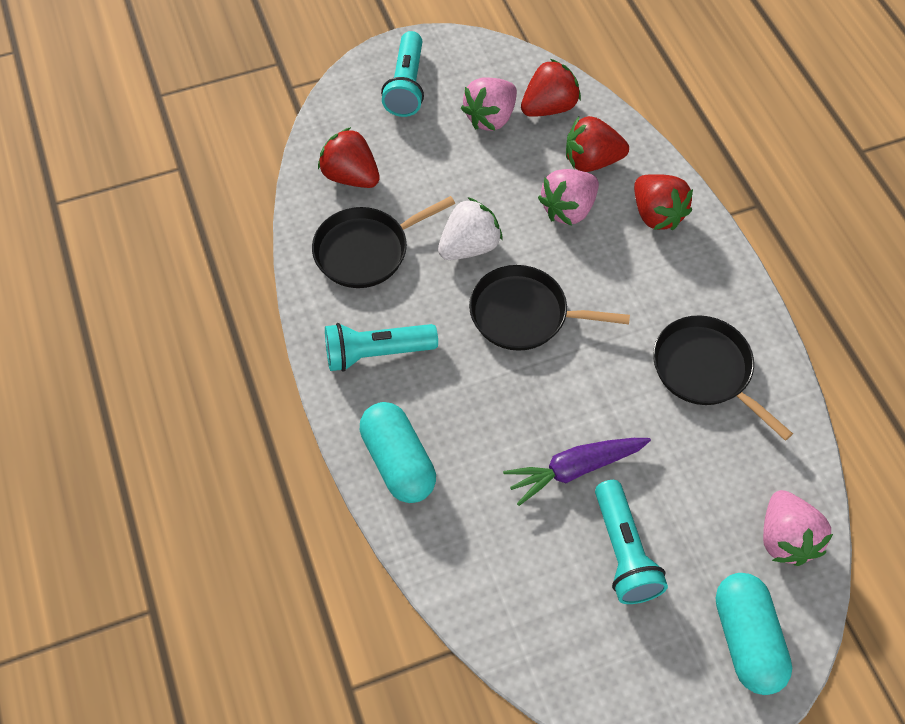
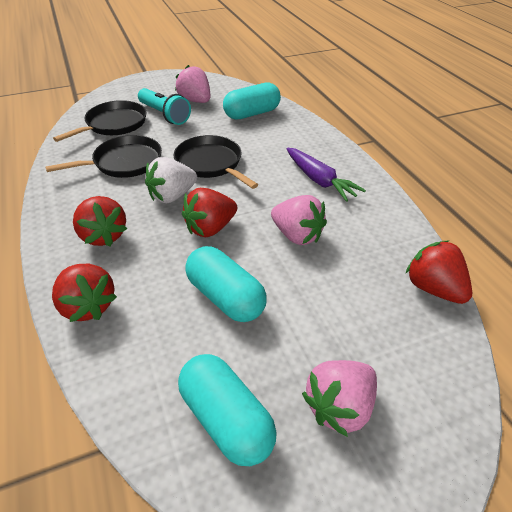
turquoise capsule: 2 -> 3
turquoise flashlight: 3 -> 1

